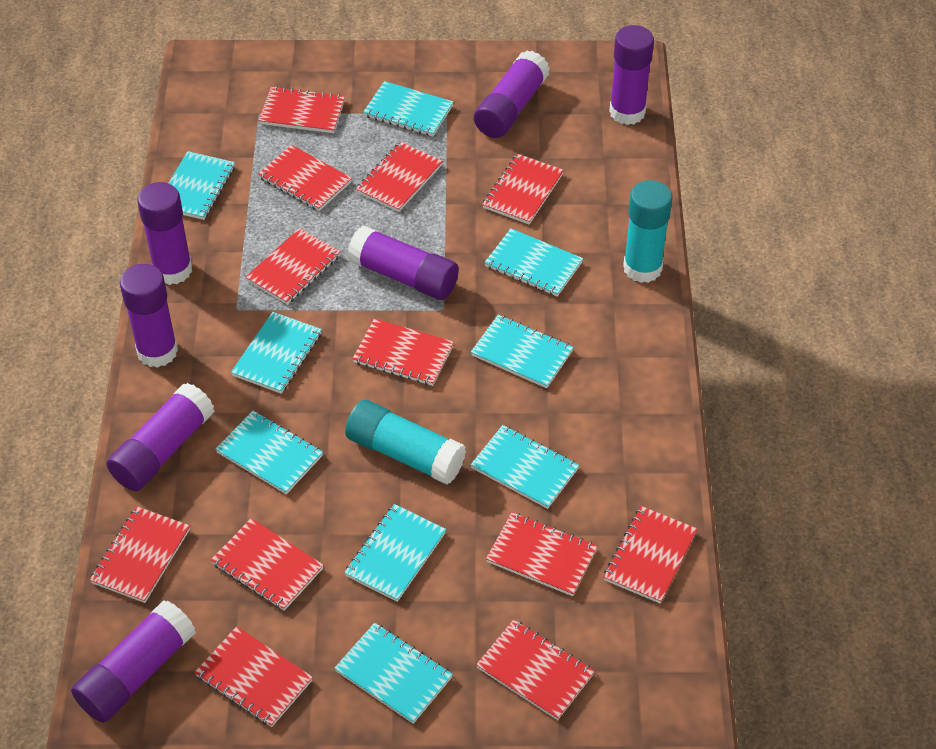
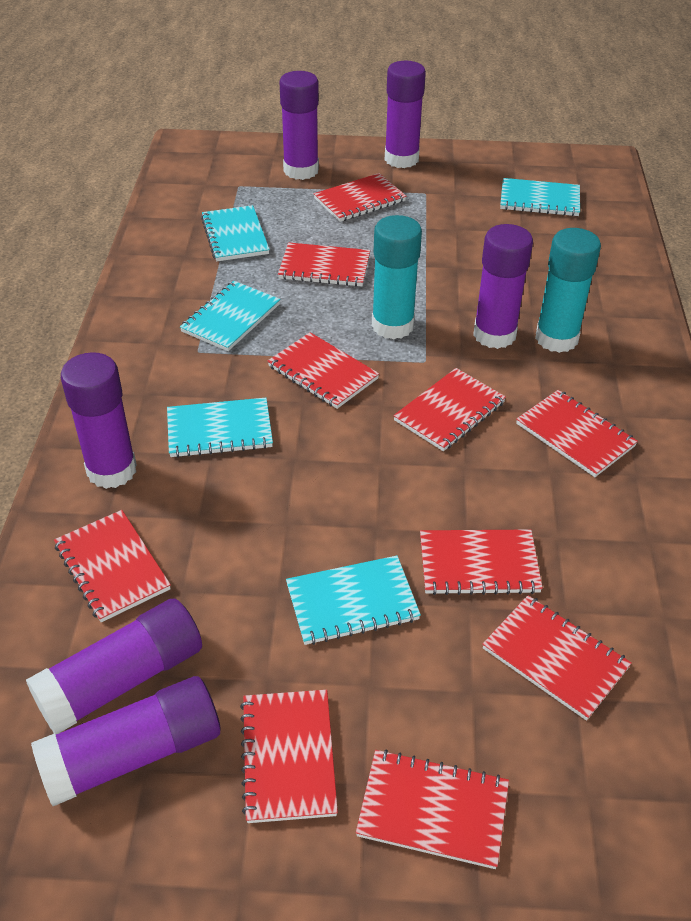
purple glue stick: 7 -> 6
red notebook: 12 -> 10
turquoise notebook: 9 -> 5

